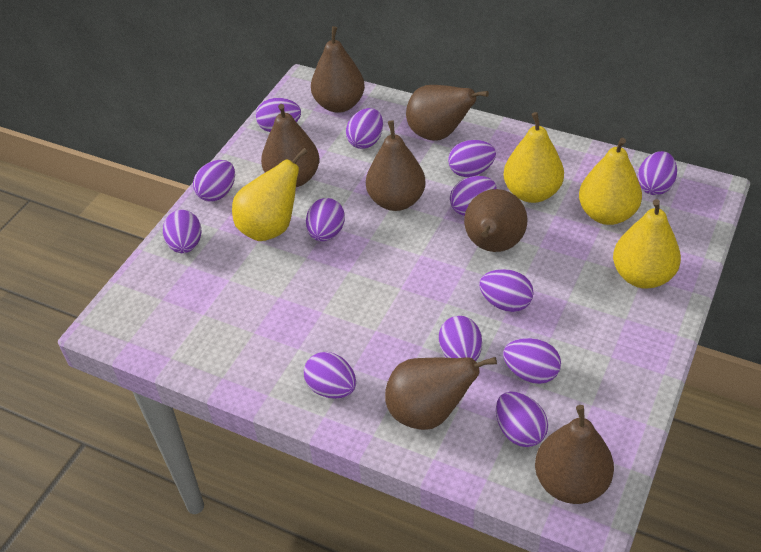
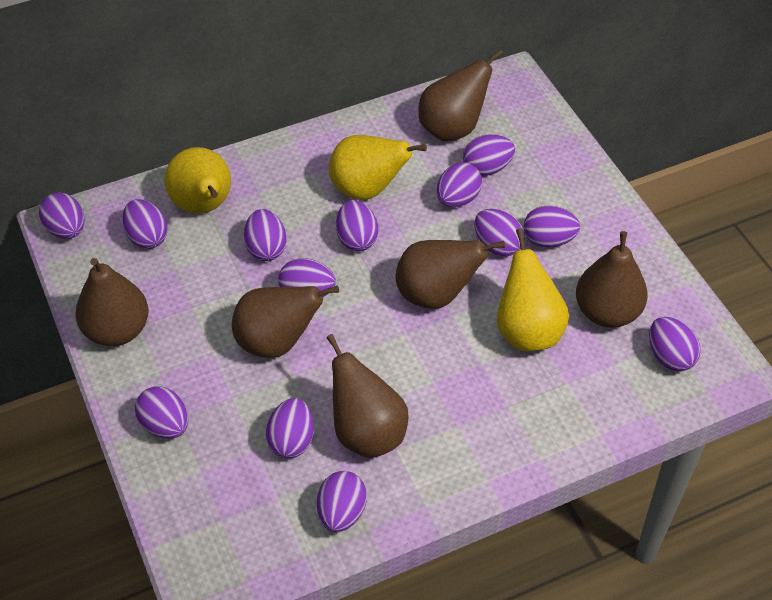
brown pear: 7 -> 6
yellow pear: 4 -> 3

